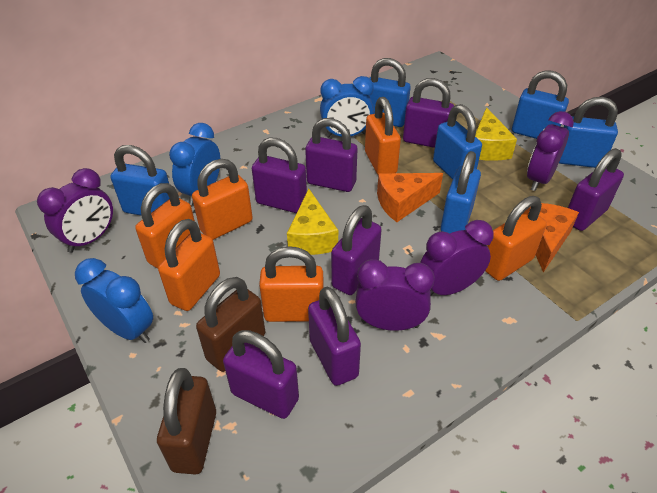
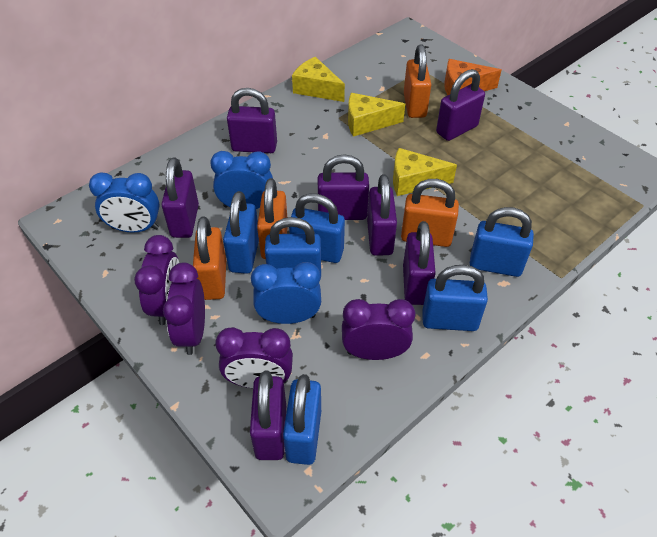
brown padlock: 2 -> 0
orange cheese: 2 -> 1
orange padlock: 6 -> 4
yellow cheese: 2 -> 3

